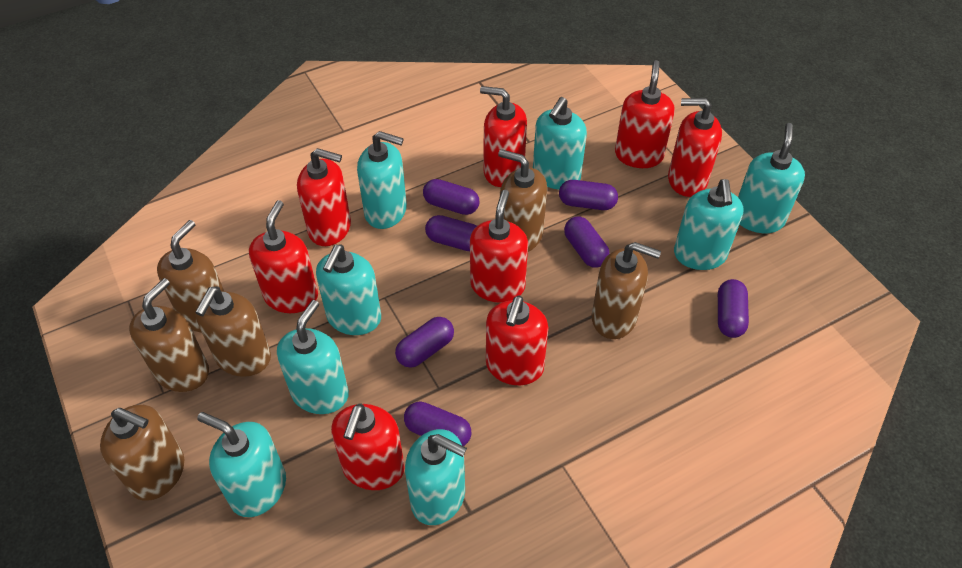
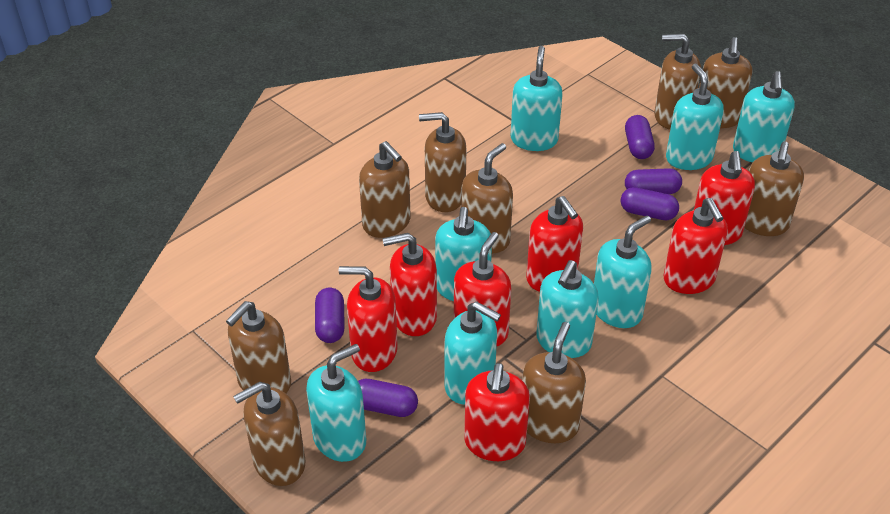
brown soap dispenser: 6 -> 9
purple capsule: 7 -> 5
red soap dispenser: 8 -> 7

